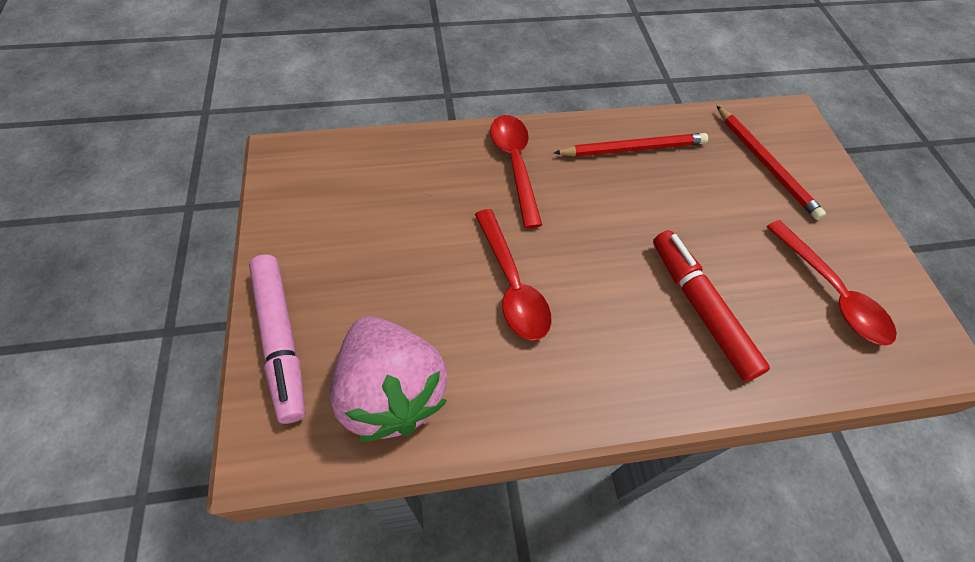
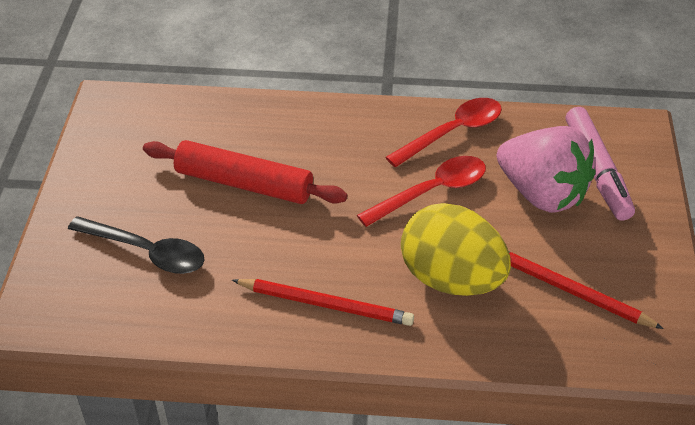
black spoon: 0 -> 1
red marker: 1 -> 0
red rolling pin: 0 -> 1
red spoon: 3 -> 2
yellow egg: 0 -> 1

